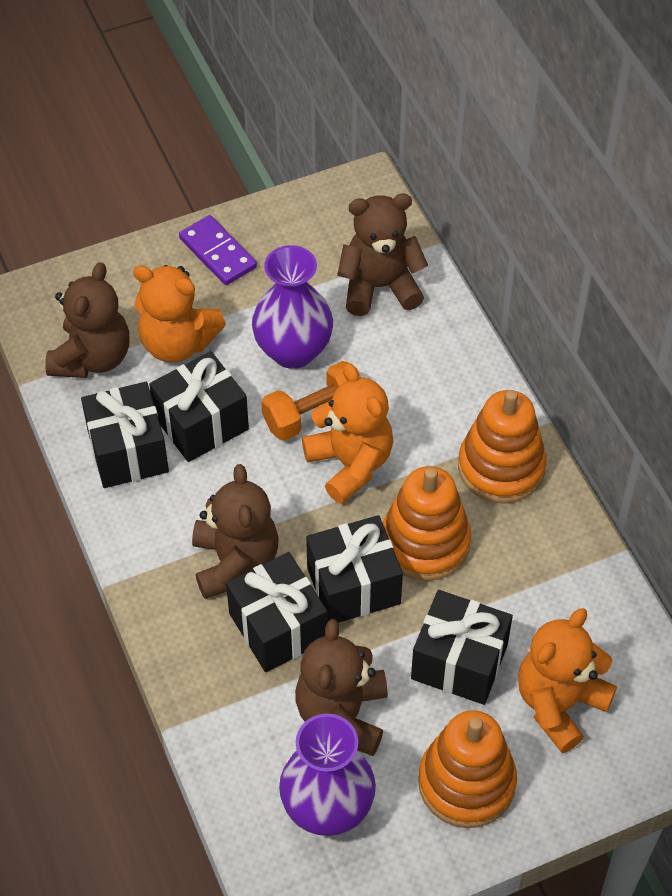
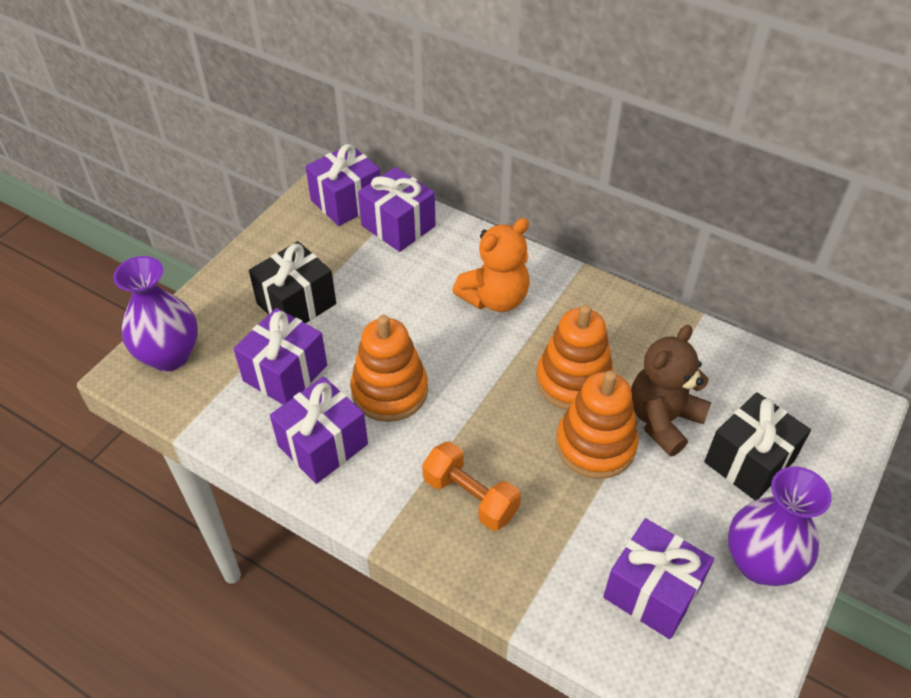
black gift: 5 -> 2
brown teddy bear: 4 -> 1
orange teddy bear: 3 -> 1
purple domino: 1 -> 0
purple gift: 0 -> 5

